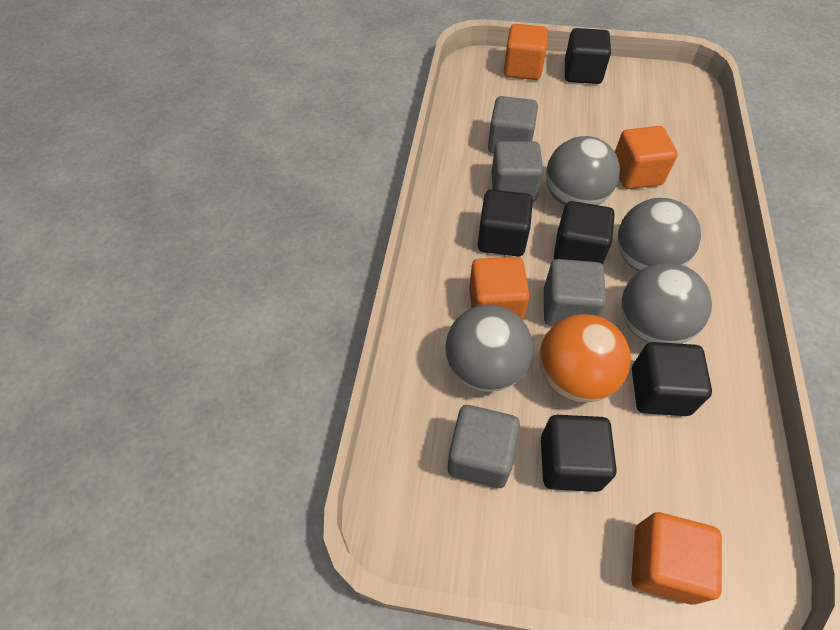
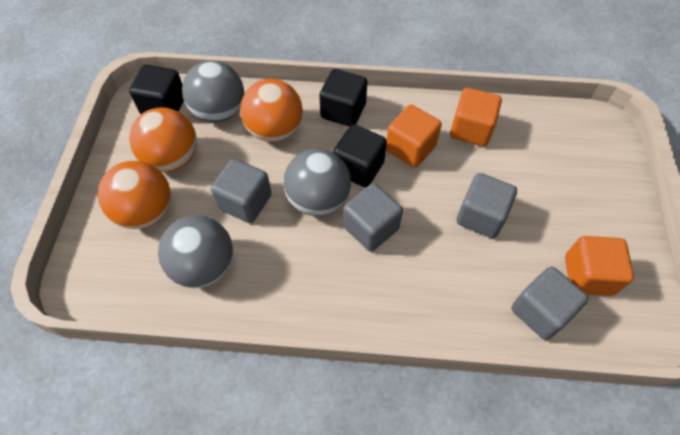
black cube: 5 -> 3
grey ball: 4 -> 3
orange ball: 1 -> 3
orange cube: 4 -> 3

